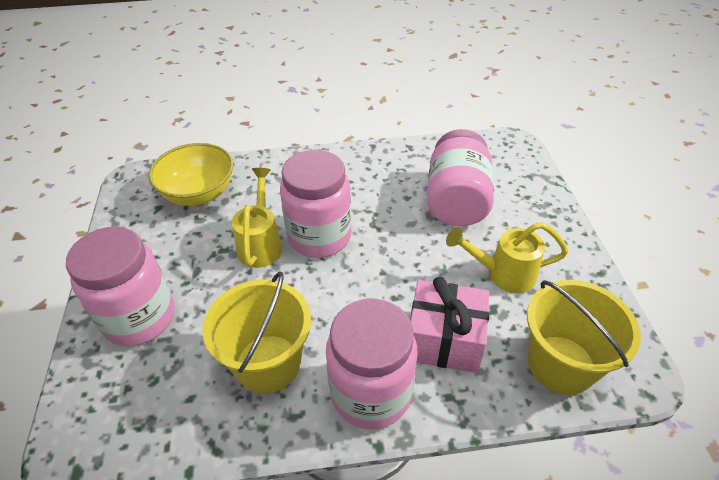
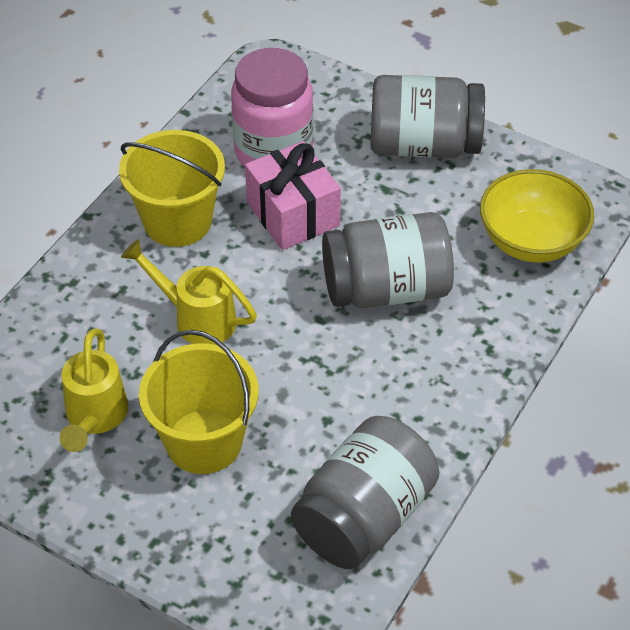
grey jar: 0 -> 3
pink jar: 4 -> 1

